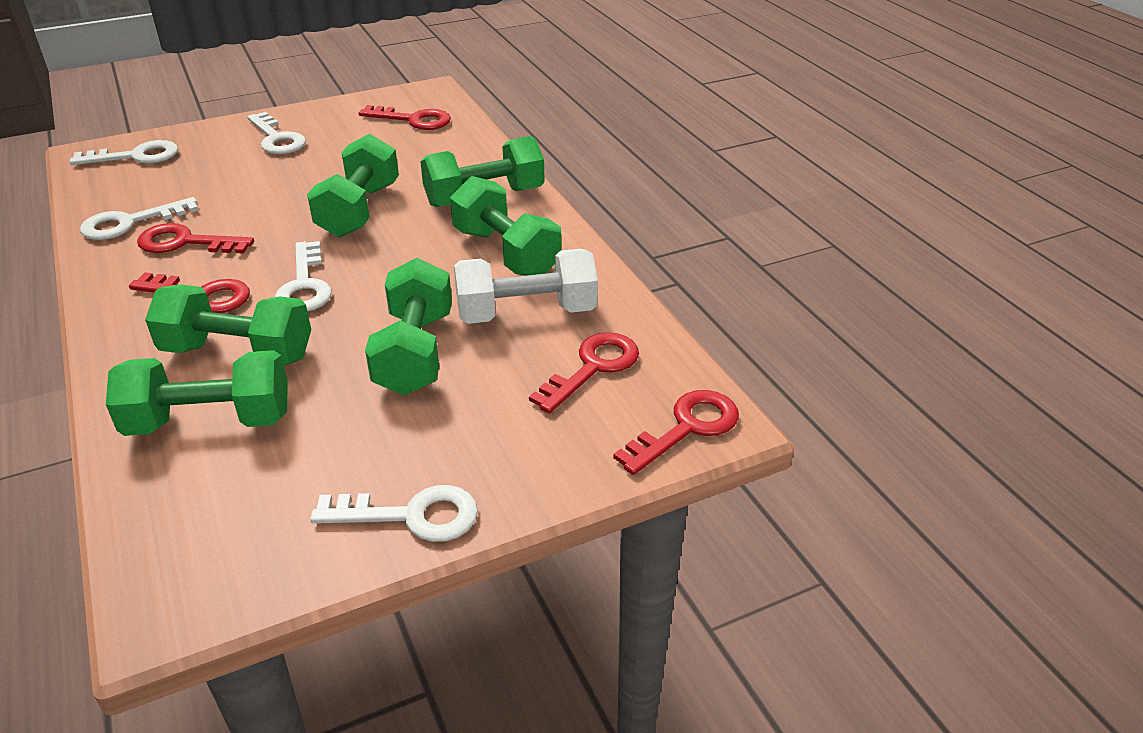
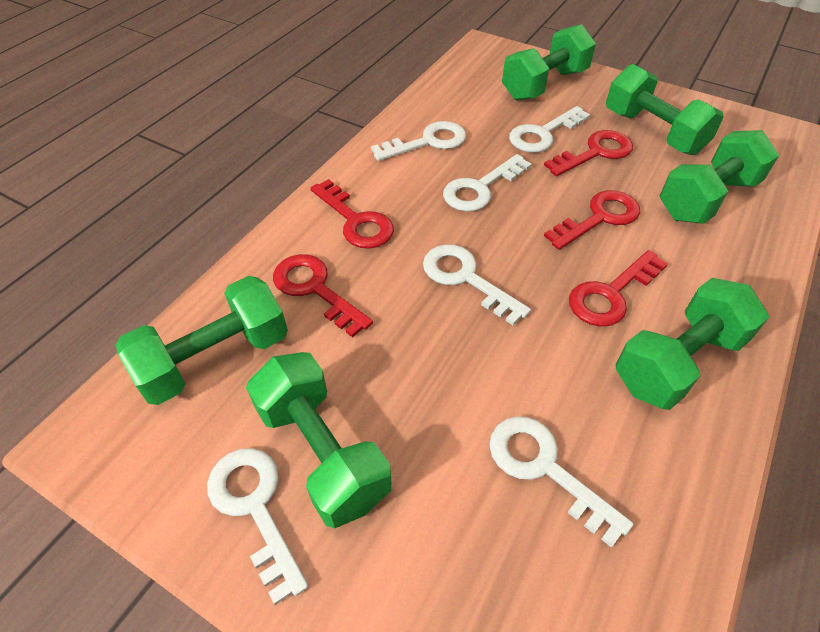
white dumbbell: 1 -> 0
white key: 5 -> 6

